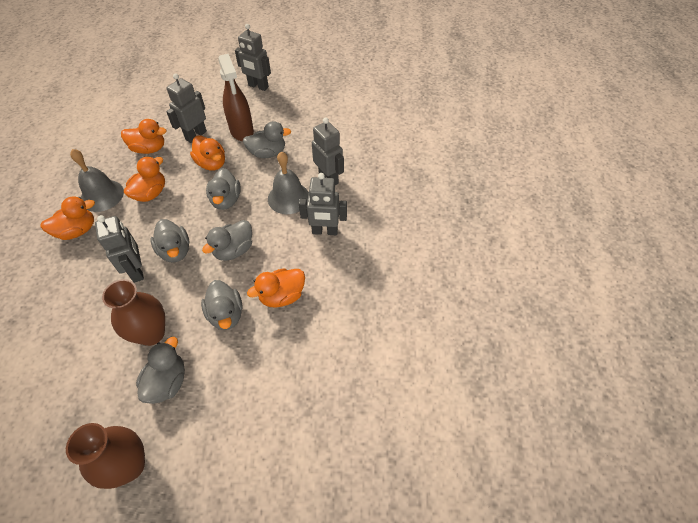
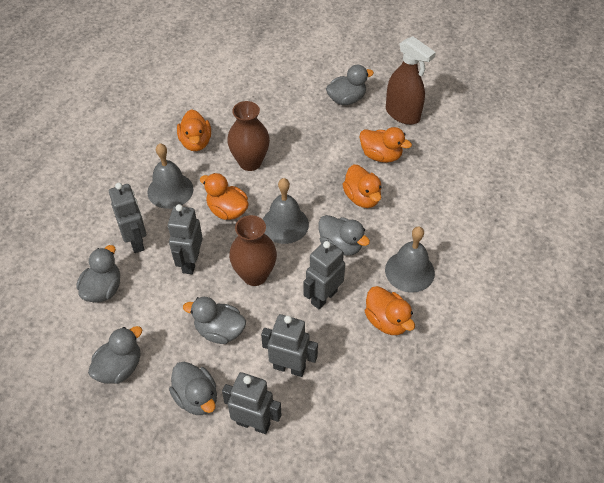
grey bell: 2 -> 3

